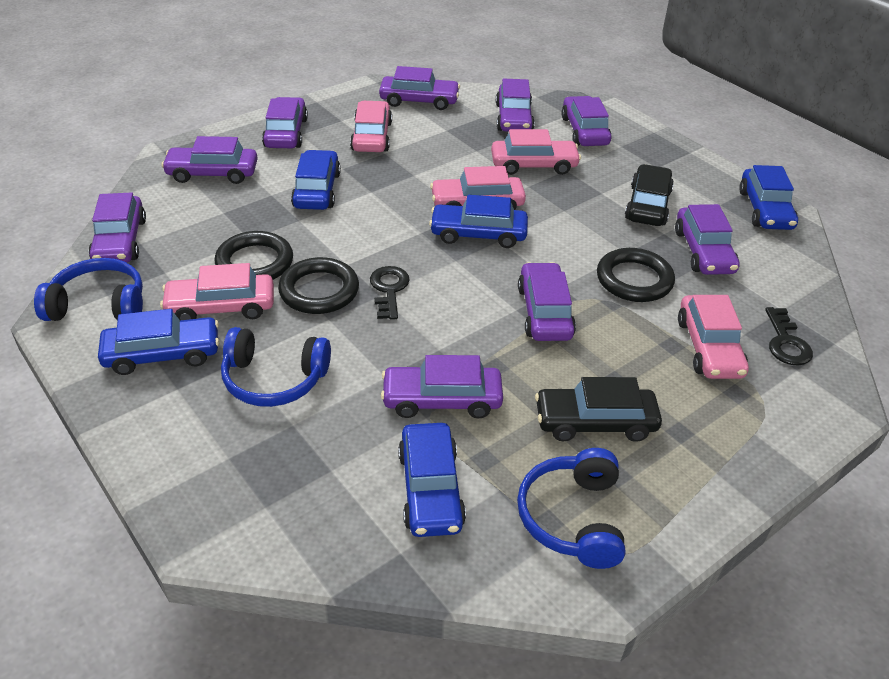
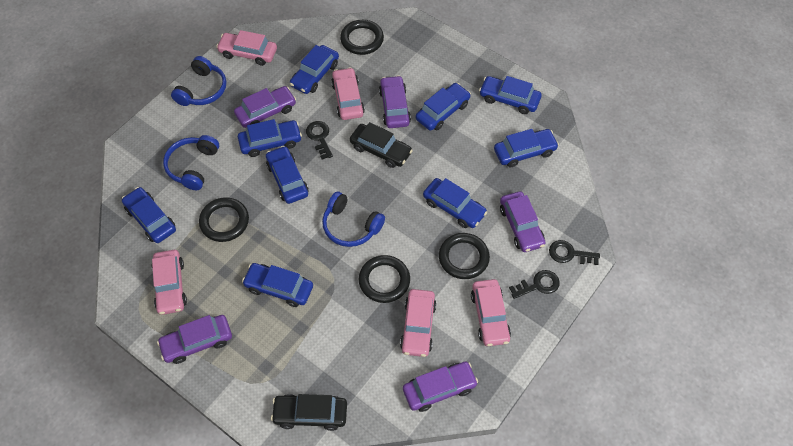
black key: 2 -> 3
black ring: 3 -> 4
blue car: 5 -> 9
purple car: 9 -> 5

